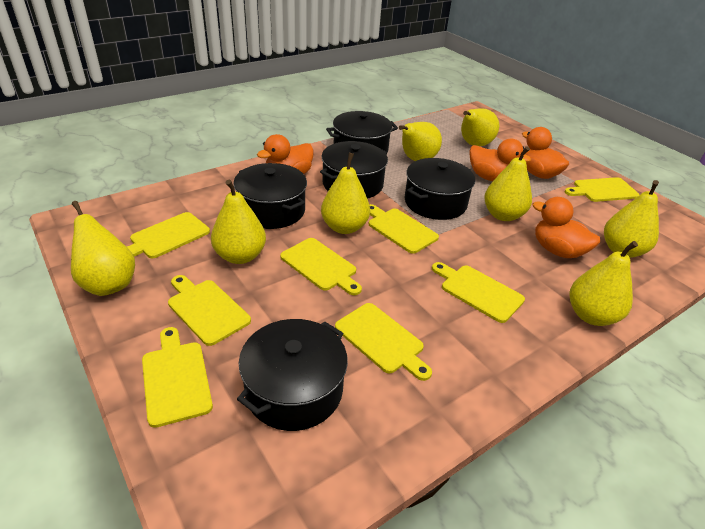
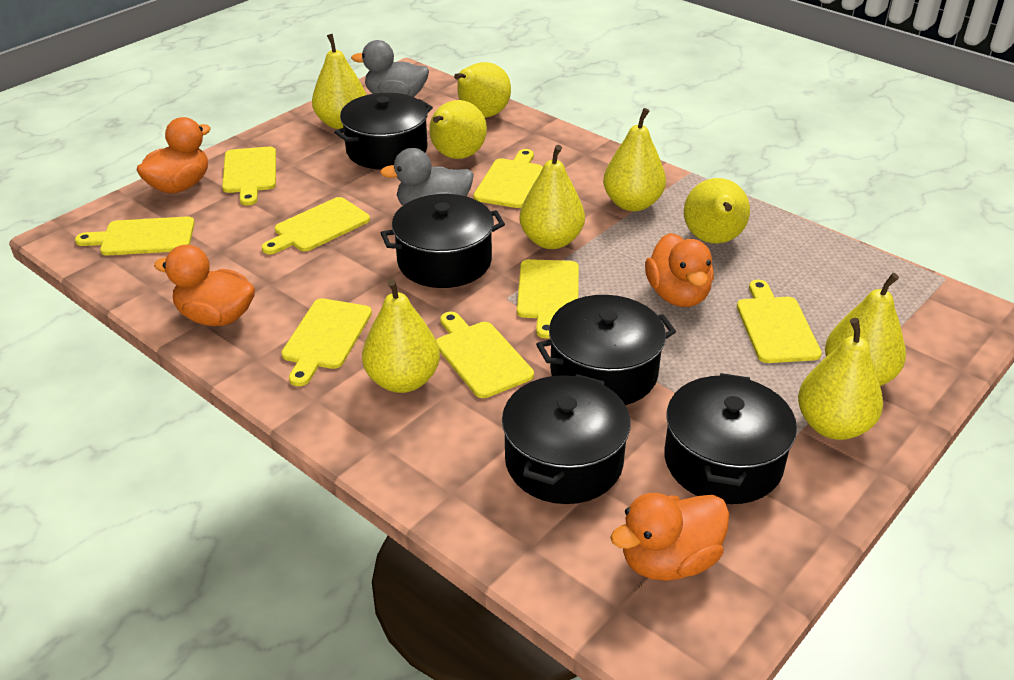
grey duck: 0 -> 2
yellow pear: 8 -> 9

